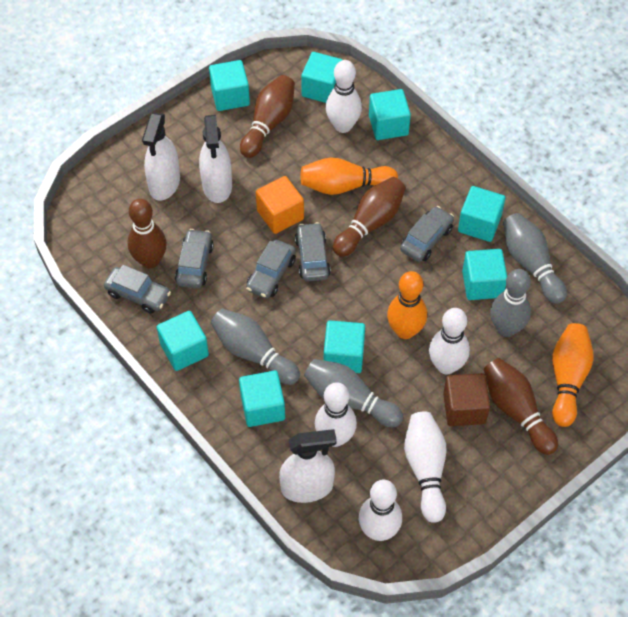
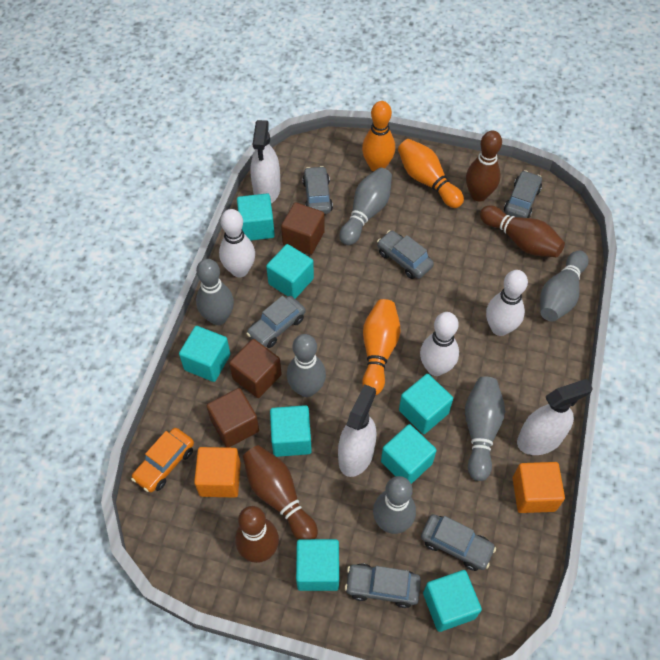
brown cube: 1 -> 3
grey bowling pin: 4 -> 6
grey car: 5 -> 6
orange car: 0 -> 1
orange cube: 1 -> 2
white bowling pin: 5 -> 3

